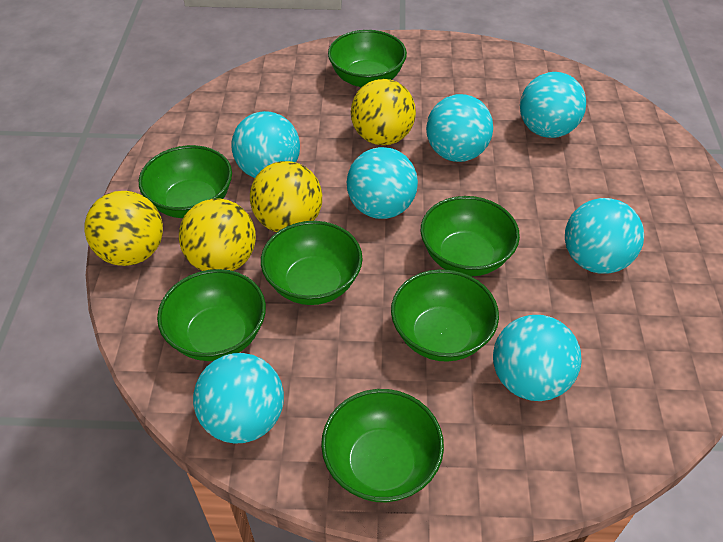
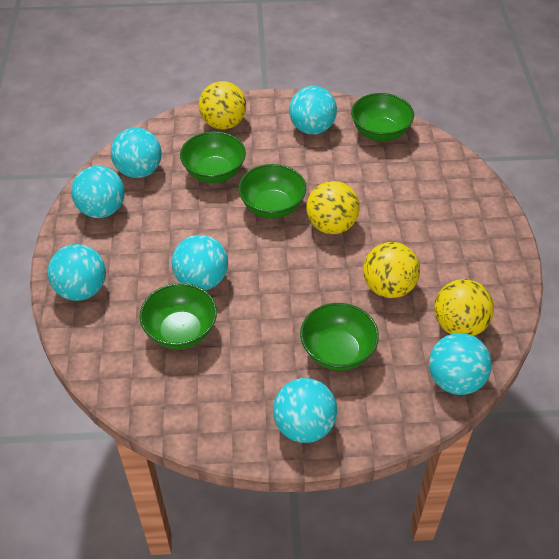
green bowl: 7 -> 5

